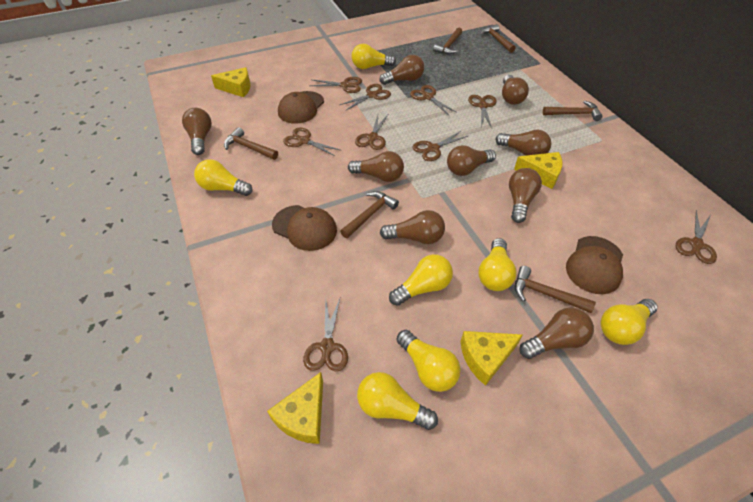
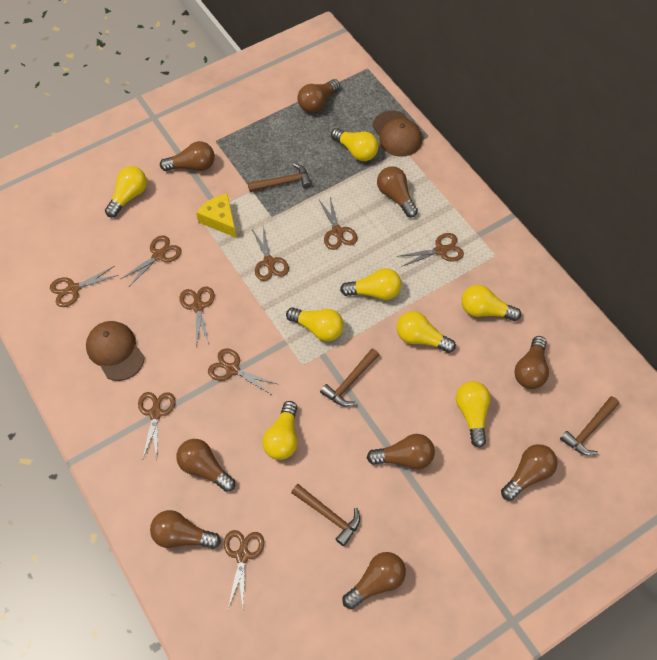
brown cap: 3 -> 2
brown hammer: 6 -> 4
yellow cheese: 4 -> 1
yellow light bulb: 7 -> 8

